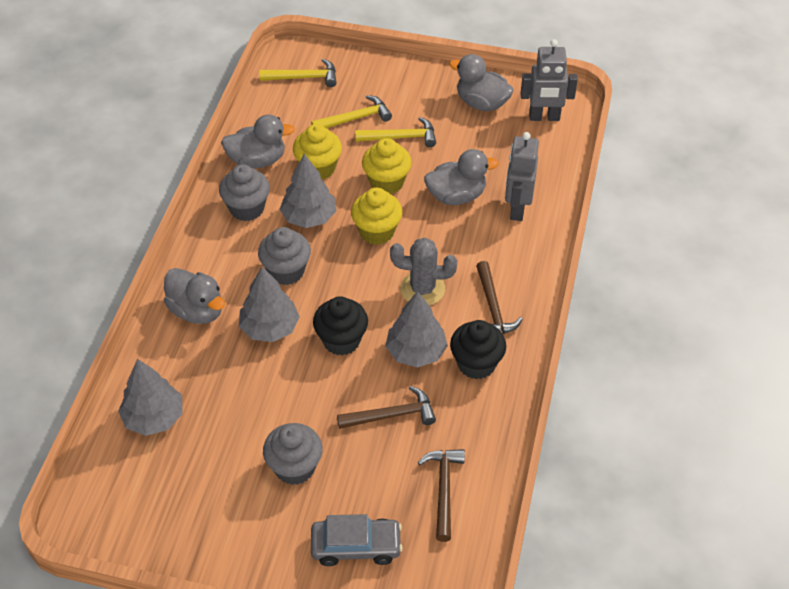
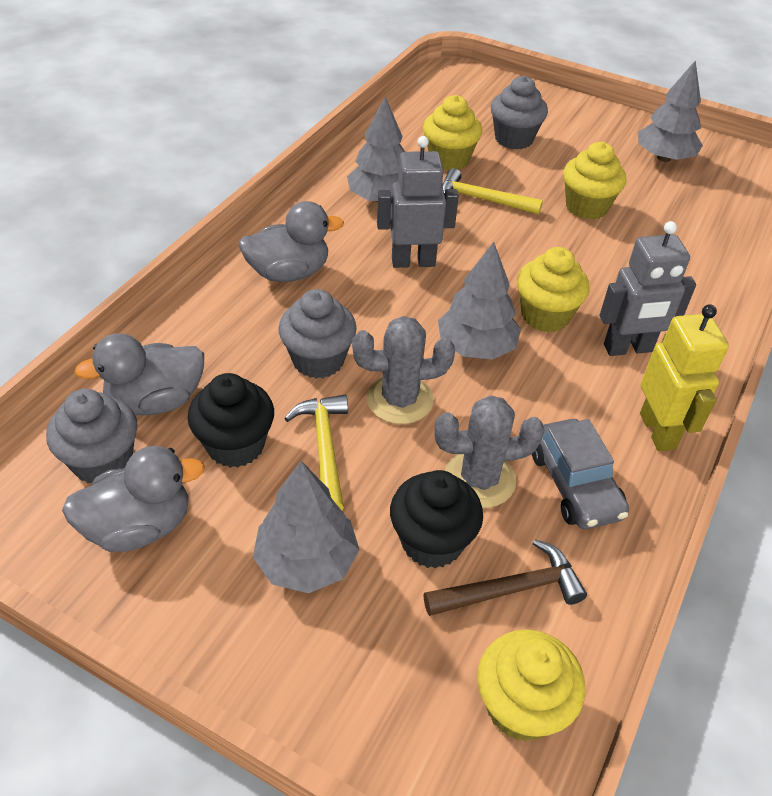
brown hammer: 3 -> 1
grey cactus: 1 -> 2
grey duck: 4 -> 3
yellow cupcake: 3 -> 4
yellow hammer: 3 -> 2
yellow robot: 0 -> 1

